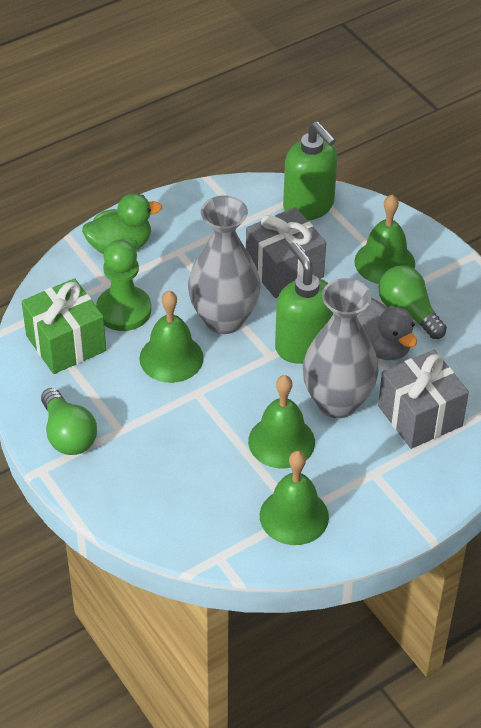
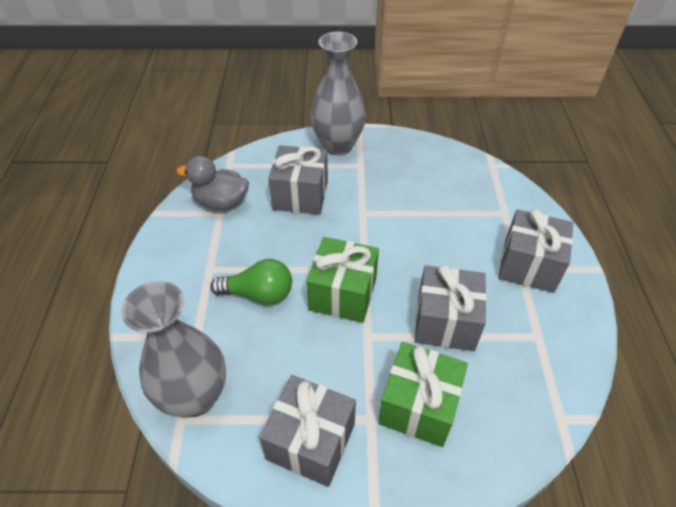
green bell: 4 -> 0
green duck: 1 -> 0
green gift: 1 -> 2
green light bulb: 2 -> 1
green pawn: 1 -> 0
green soap dispenser: 2 -> 0
grey gift: 2 -> 4

